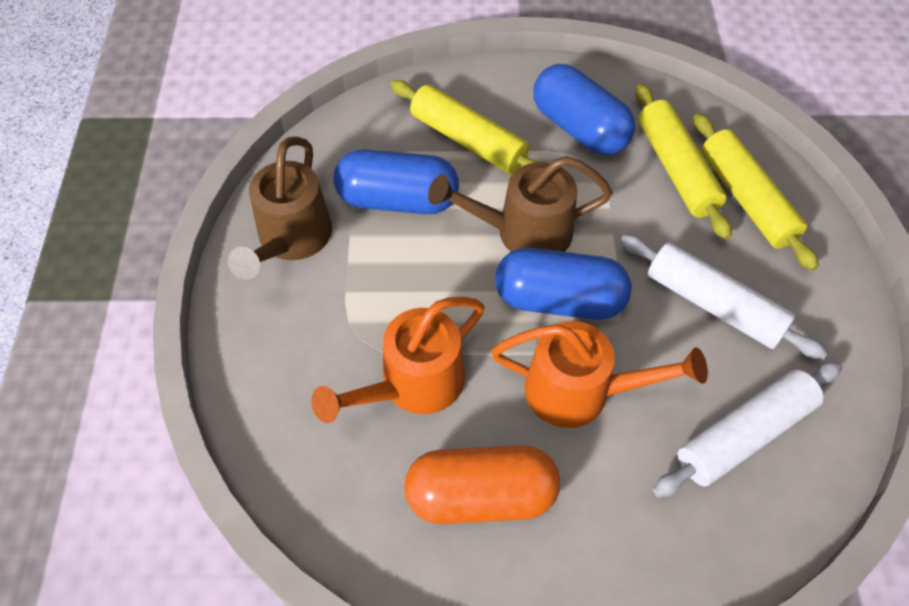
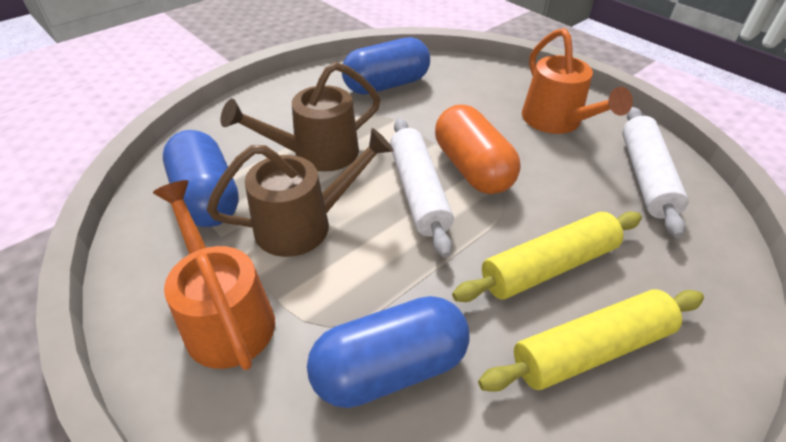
yellow rolling pin: 3 -> 2

